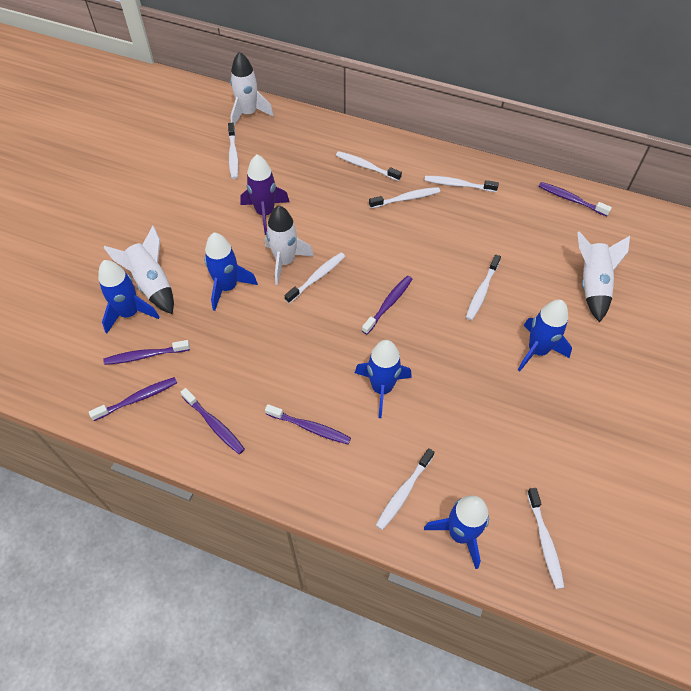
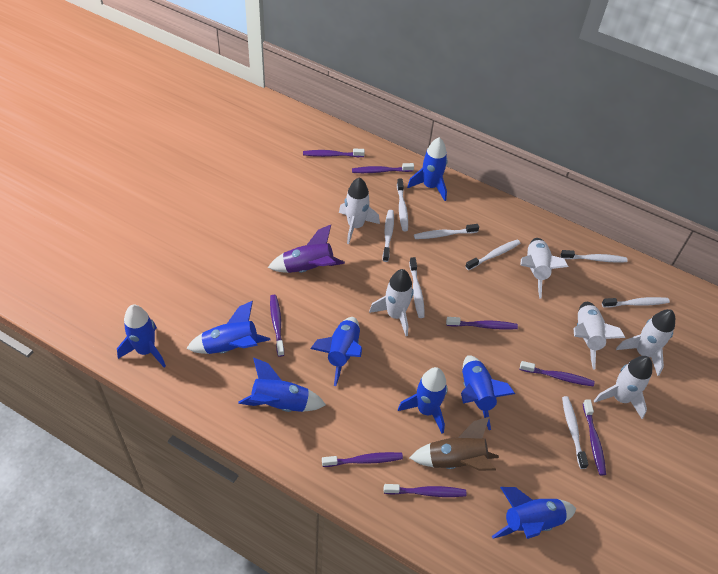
blue rocket: 5 -> 8
brown rocket: 0 -> 1
purple toothbrush: 6 -> 8
white rocket: 4 -> 6

